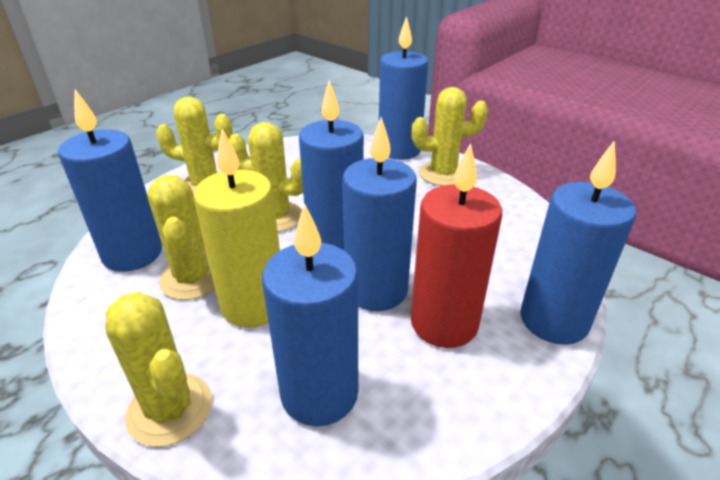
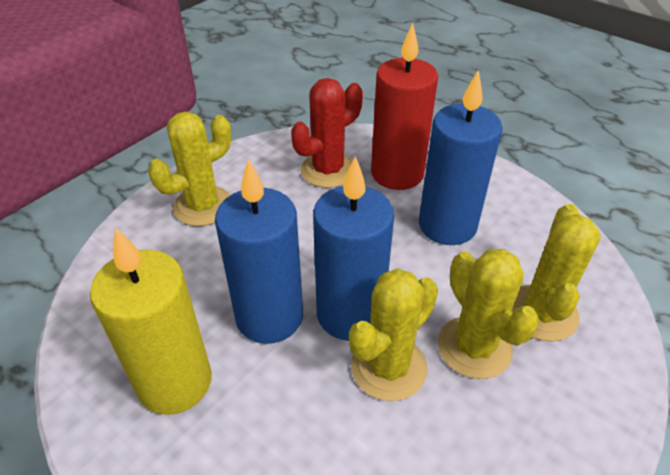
blue candle: 6 -> 3
red cactus: 0 -> 1
yellow cactus: 5 -> 4

